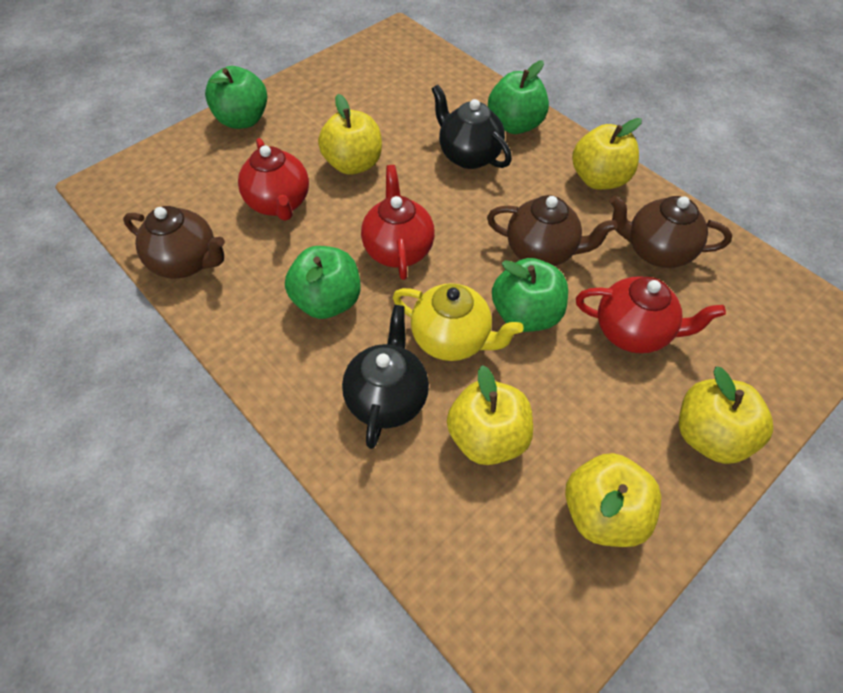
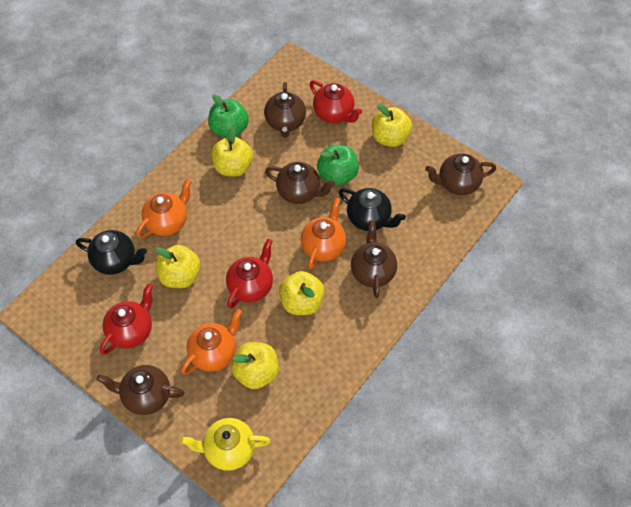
brown teapot: 3 -> 5
green apple: 4 -> 2
orange teapot: 0 -> 3

